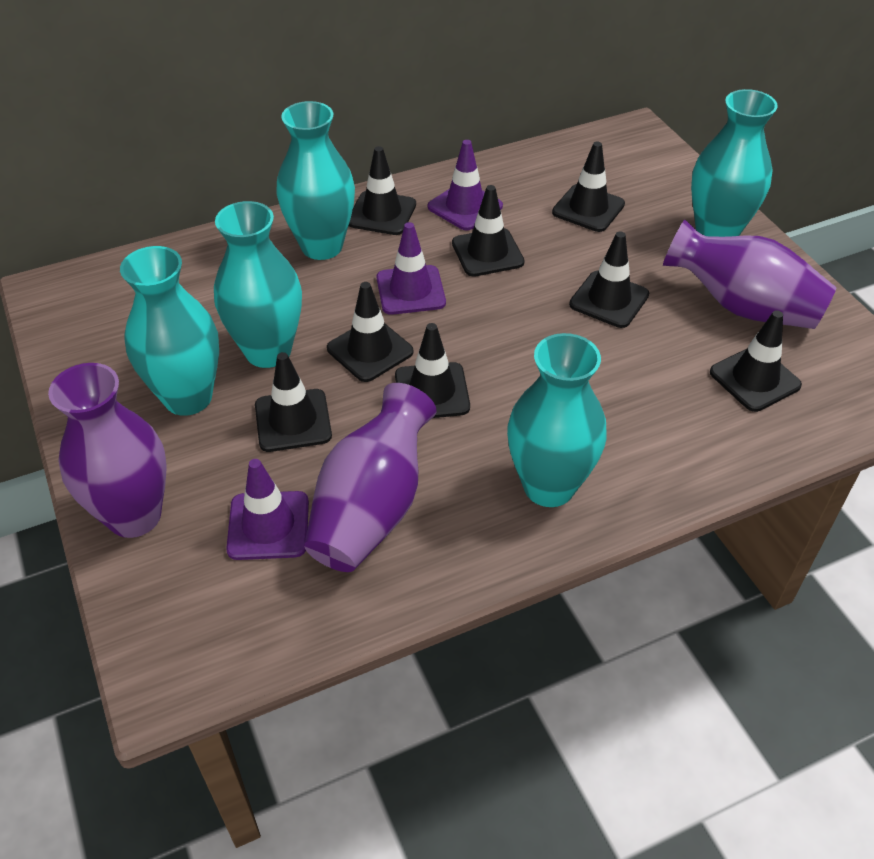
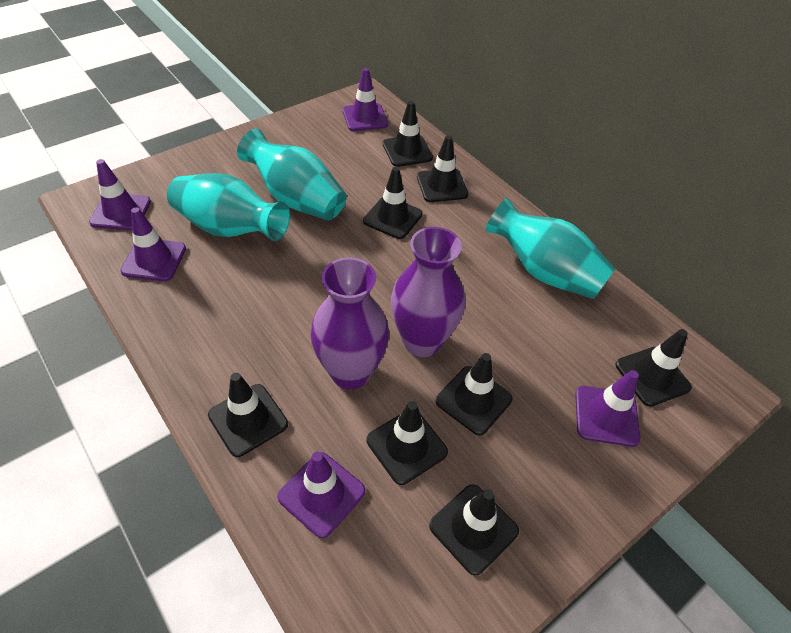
purple traffic cone: 3 -> 5
purple vase: 3 -> 2
turquoise vase: 5 -> 3

